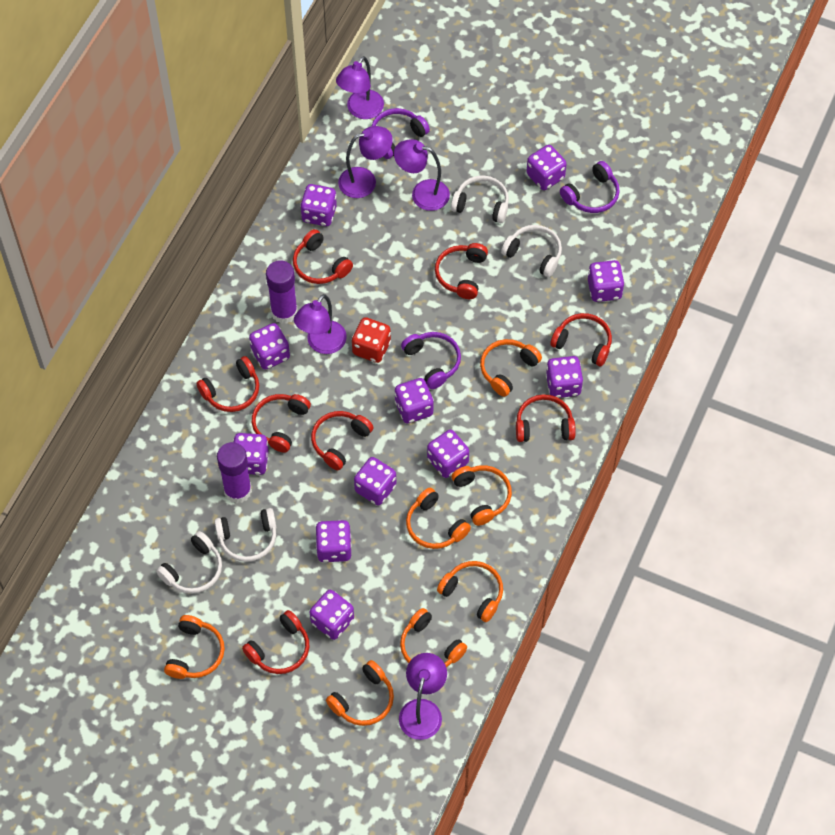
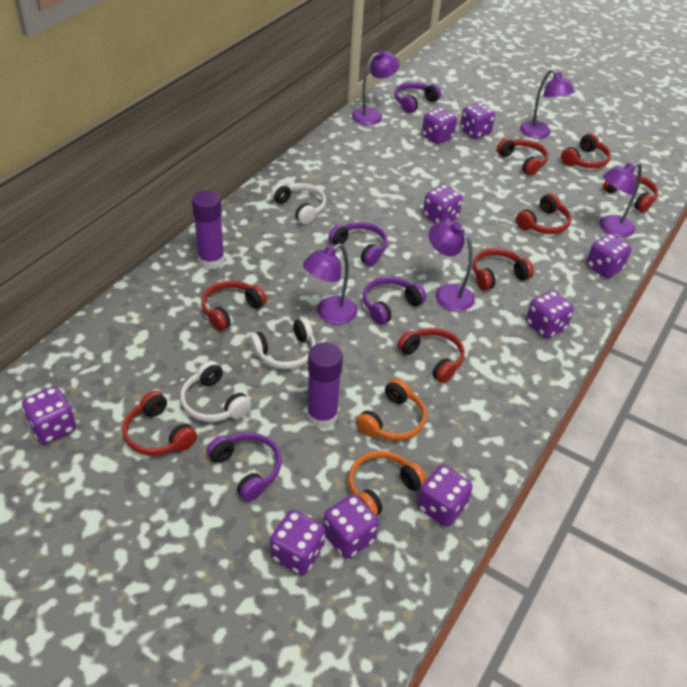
orange headphones: 7 -> 2
purple dice: 11 -> 9
purple headphones: 3 -> 4
red dice: 1 -> 0
white headphones: 4 -> 3

